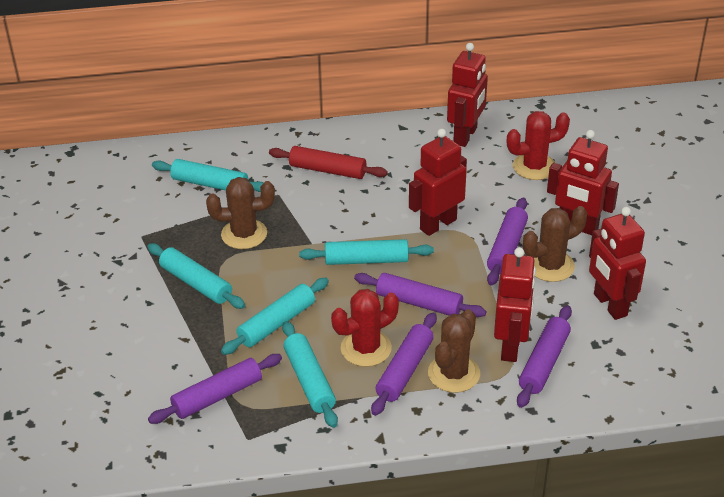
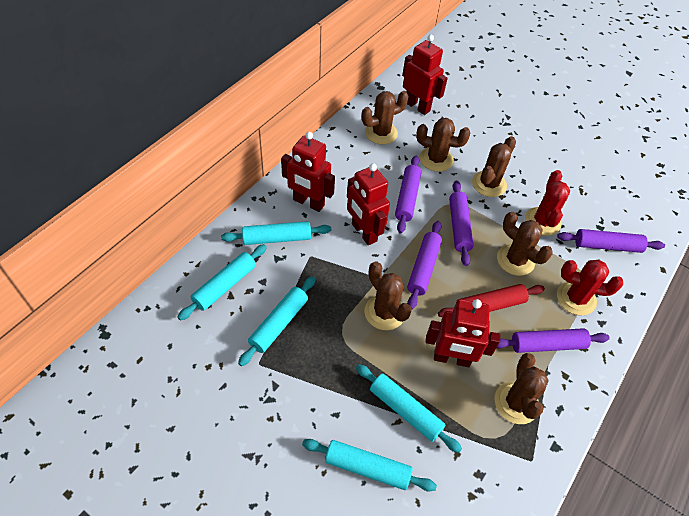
brown cactus: 3 -> 6
red robot: 5 -> 4

